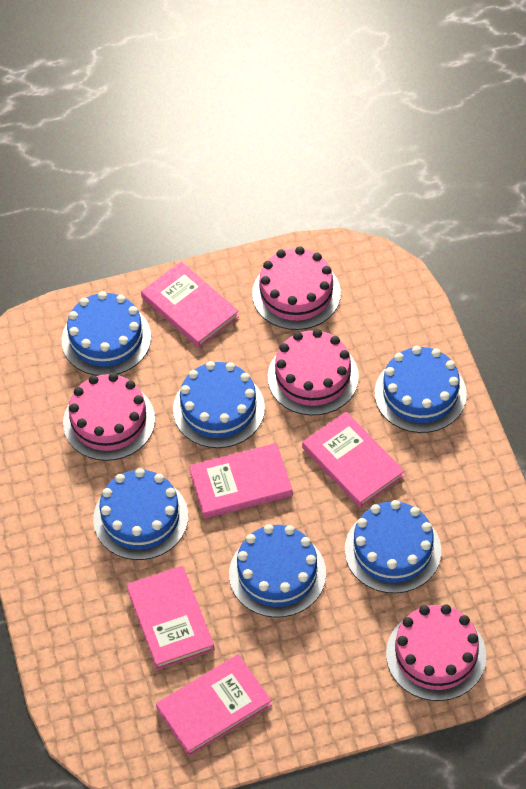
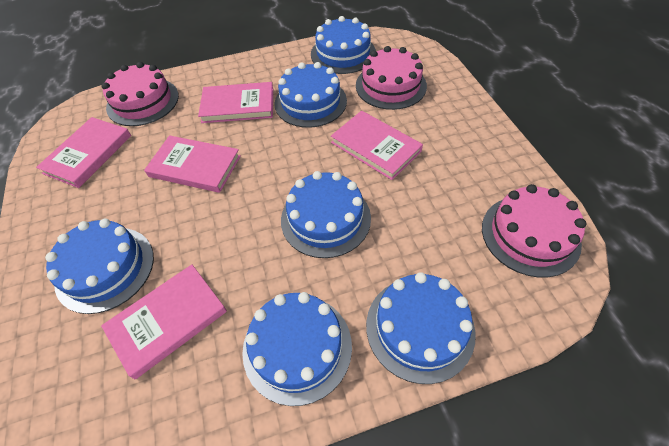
pink cake: 4 -> 3

